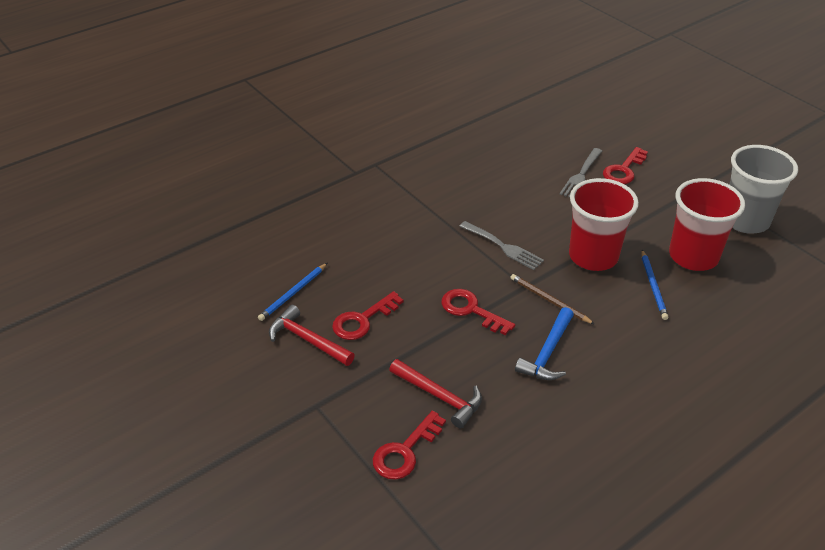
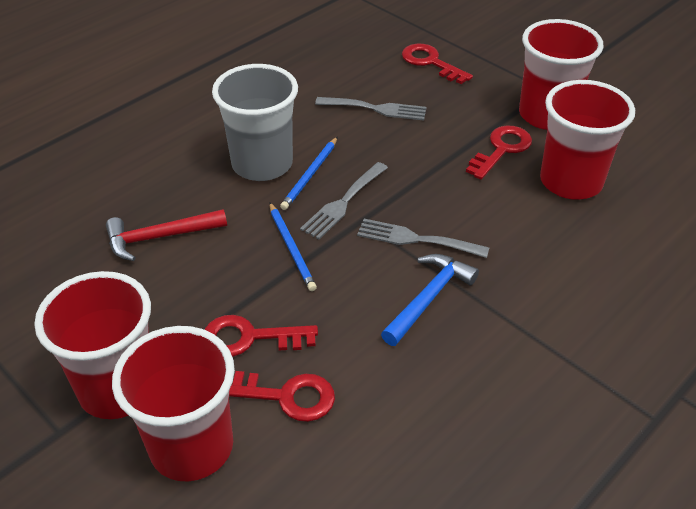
brown pencil: 1 -> 0
grey fork: 2 -> 3
red cup: 2 -> 4
red hammer: 2 -> 1

